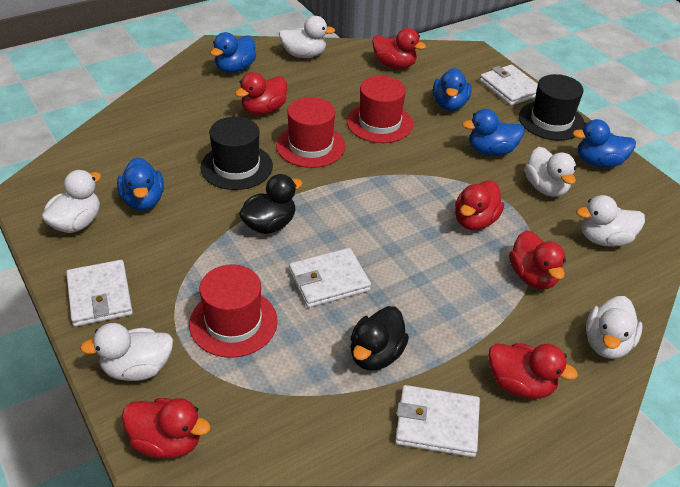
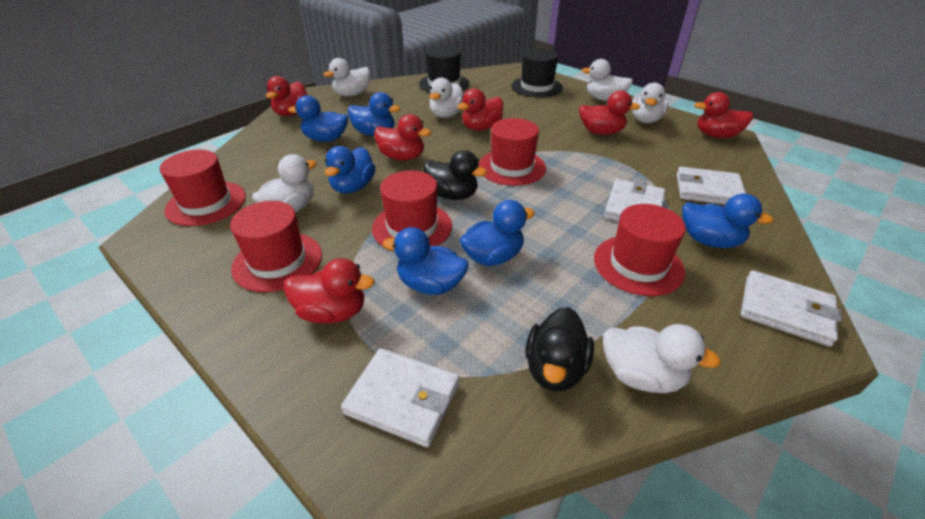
blue duck: 5 -> 6
red hat: 3 -> 5

